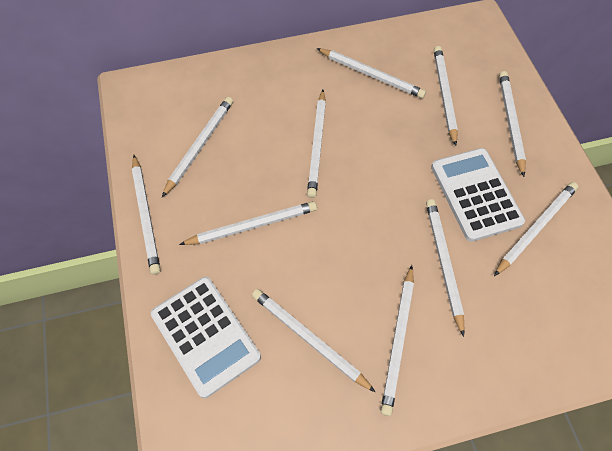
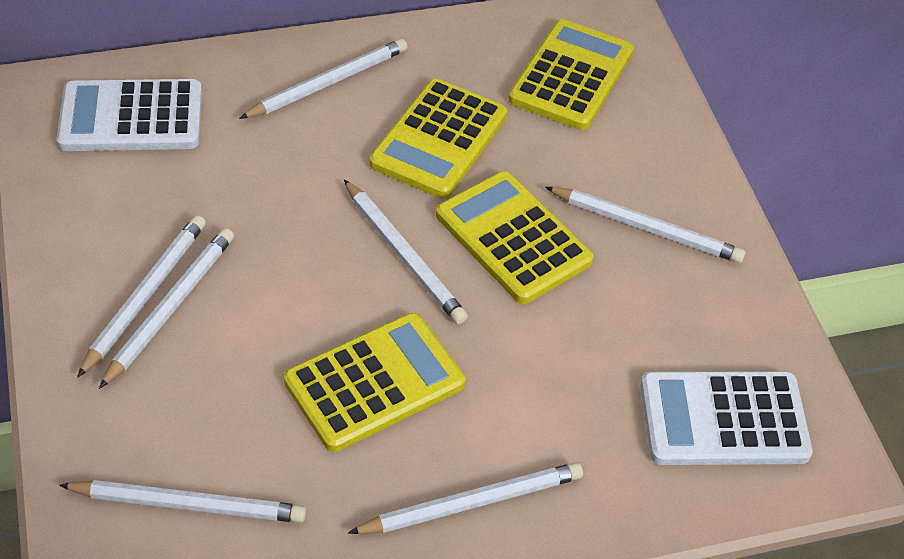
white pencil: 11 -> 7
yellow calculator: 0 -> 4

